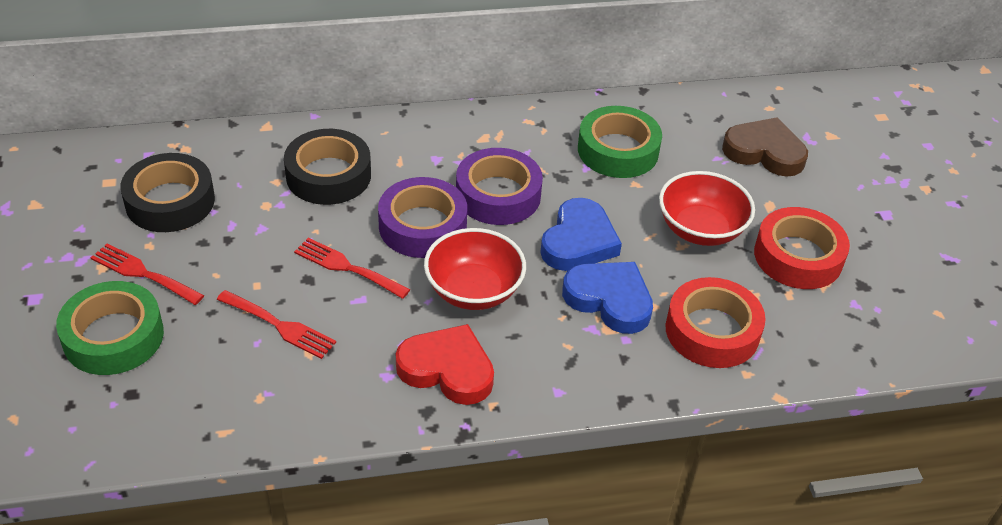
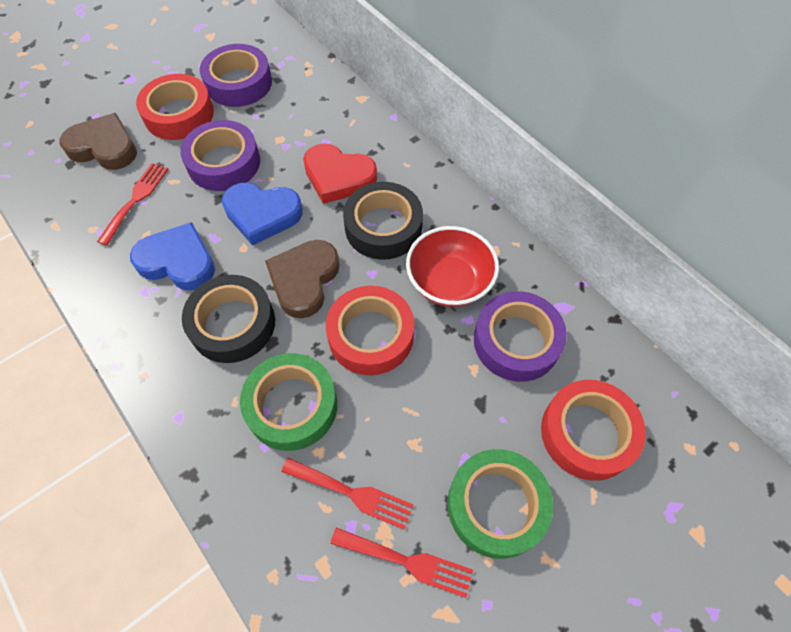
brown heart: 1 -> 2
purple tape: 2 -> 3
red bowl: 2 -> 1
red tape: 2 -> 3

